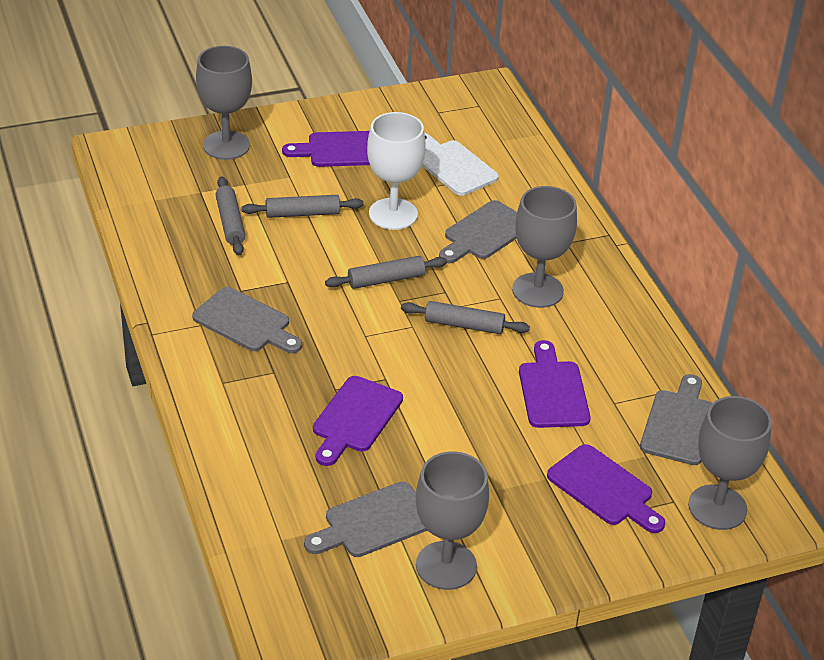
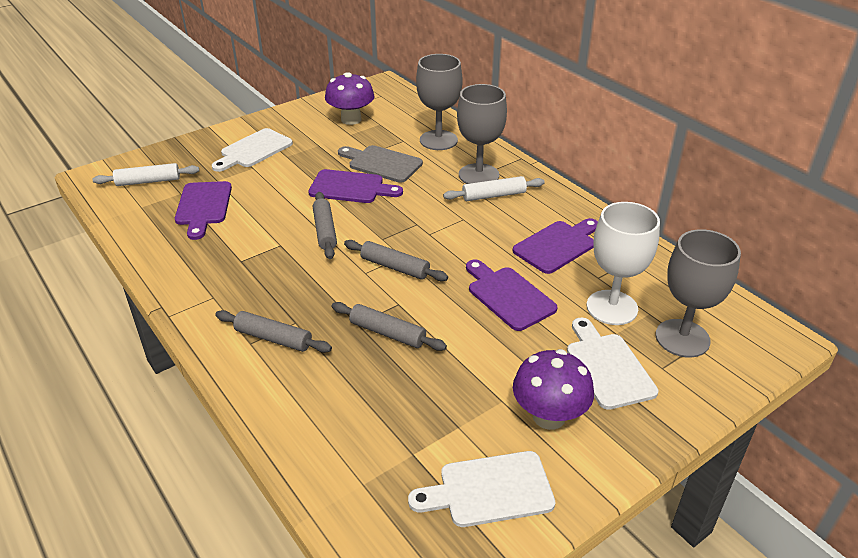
grey cutting board: 4 -> 1
grey goblet: 4 -> 3
purple mushroom: 0 -> 2
white cutting board: 1 -> 3
white rolling pin: 0 -> 2

